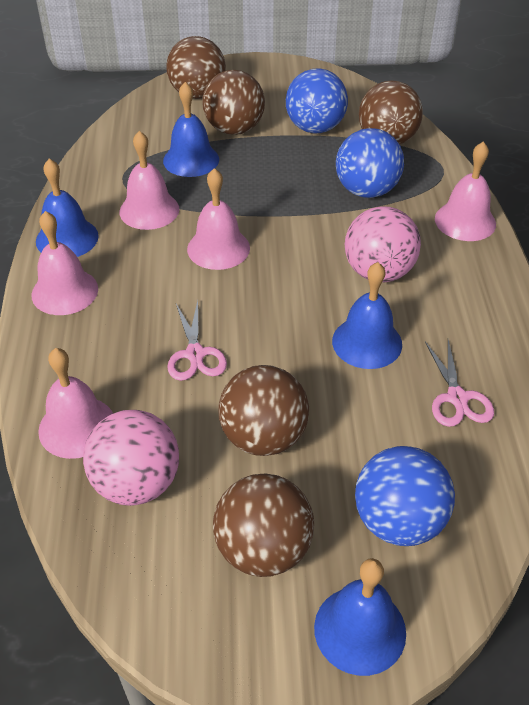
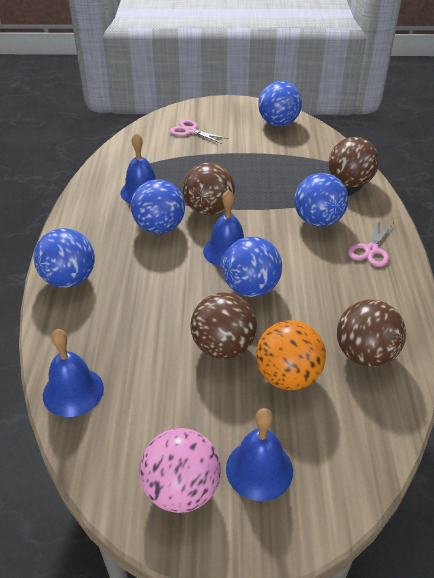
blue ball: 3 -> 5
brown ball: 5 -> 4
orange ball: 0 -> 1
pink ball: 2 -> 1
pink bell: 5 -> 0

